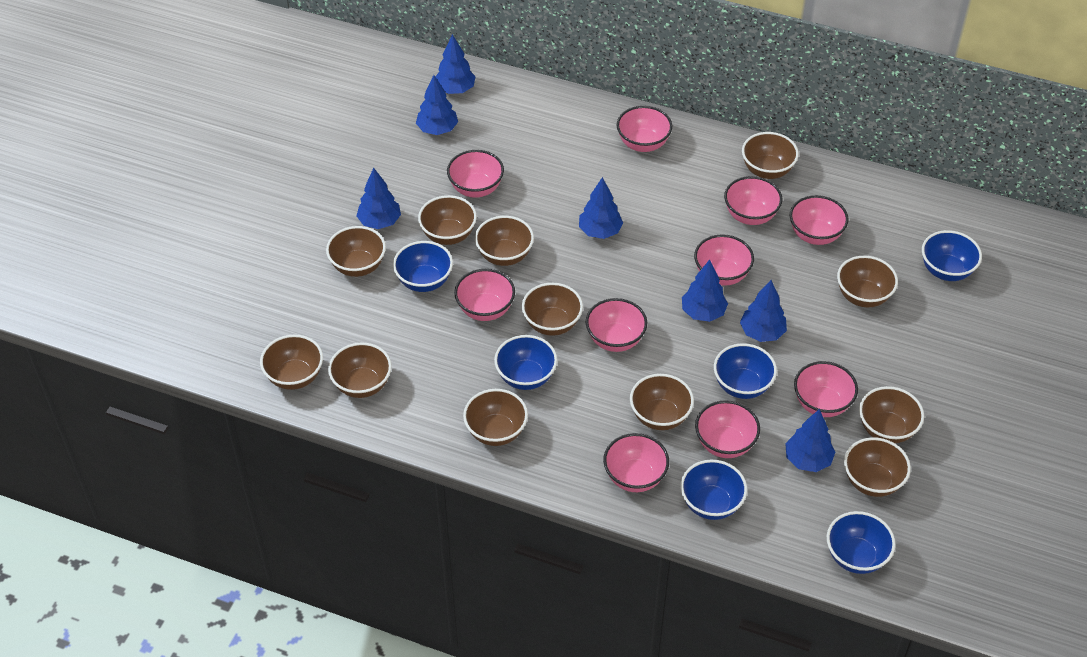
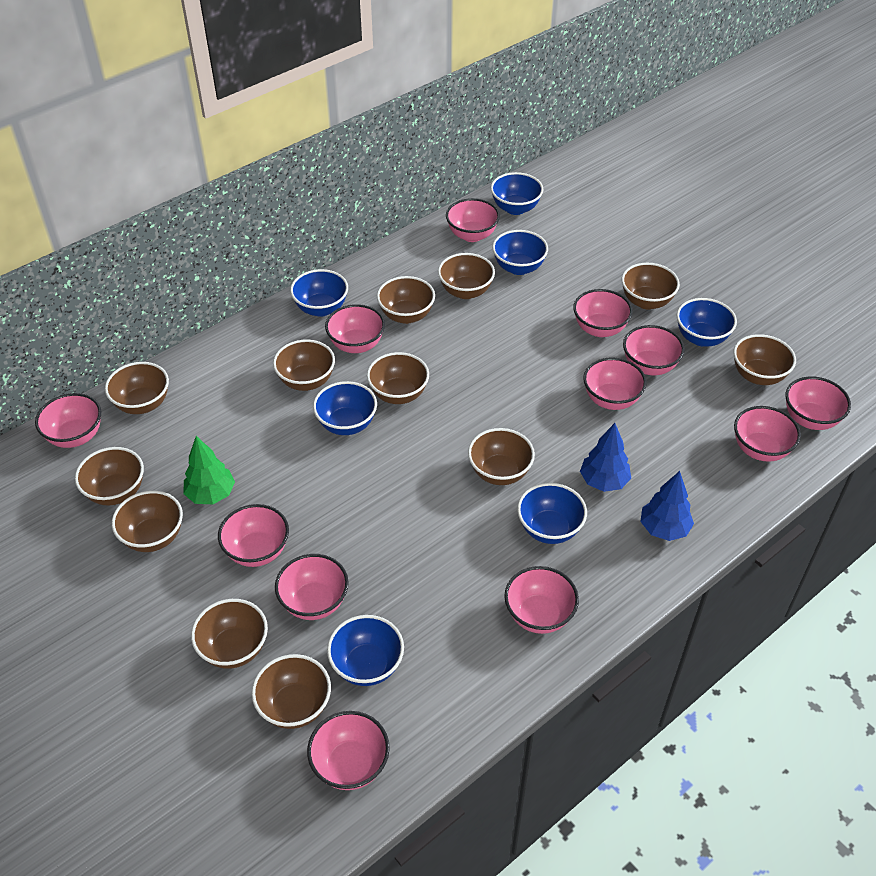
blue bowl: 6 -> 7
blue tree: 7 -> 2
green tree: 0 -> 1
pink bowl: 10 -> 12

